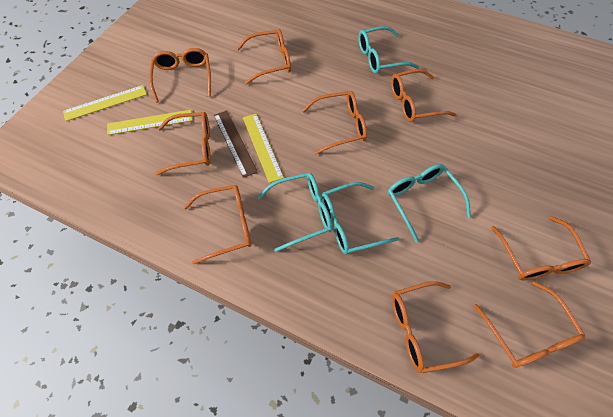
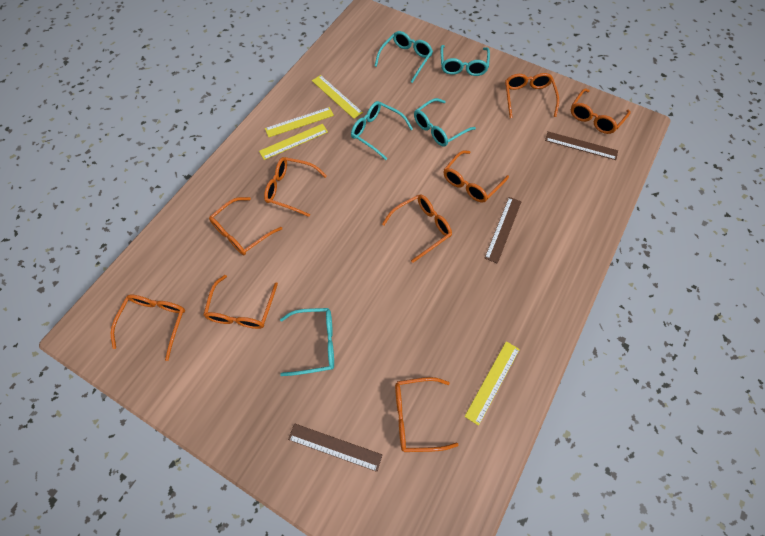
brown ruler: 1 -> 3
turquoise glasses: 4 -> 5
yellow ruler: 3 -> 4

